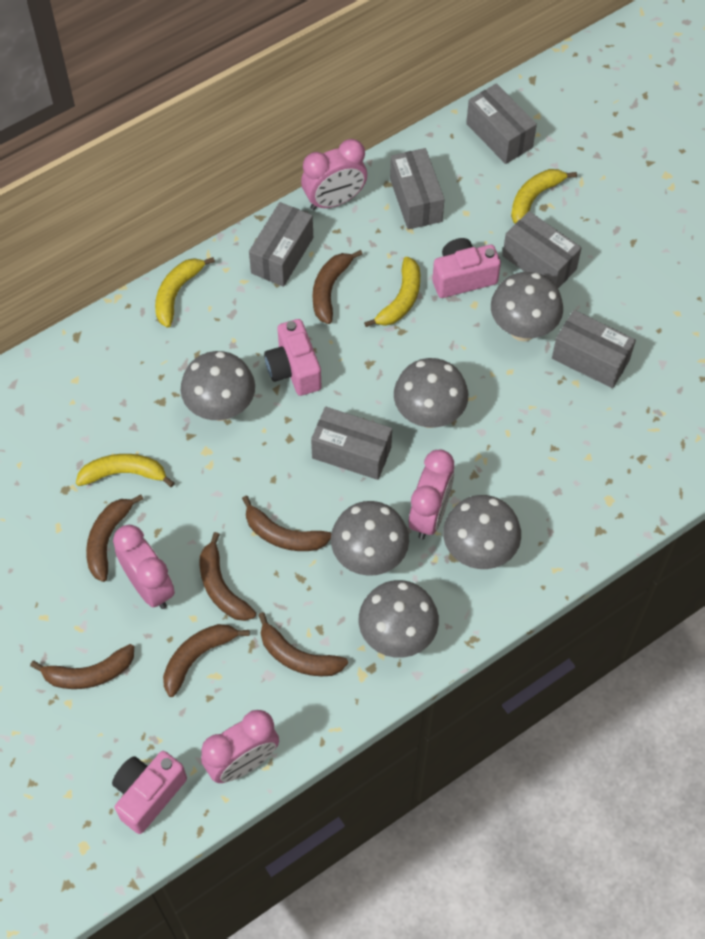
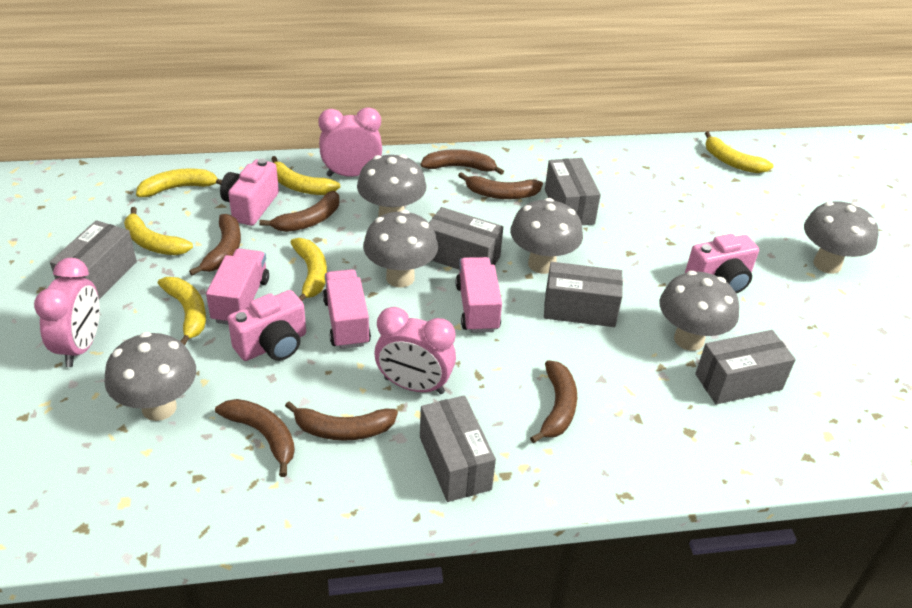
pink clock: 4 -> 3
pink truck: 0 -> 3
yellow banana: 4 -> 6

